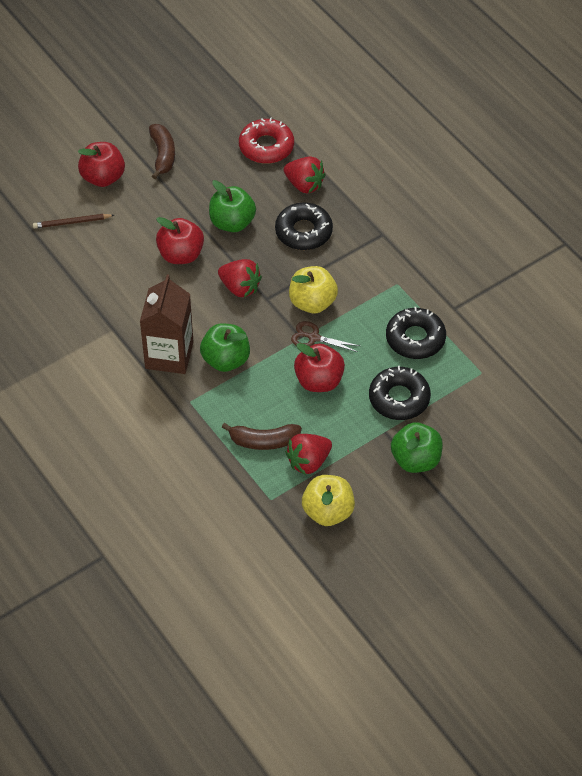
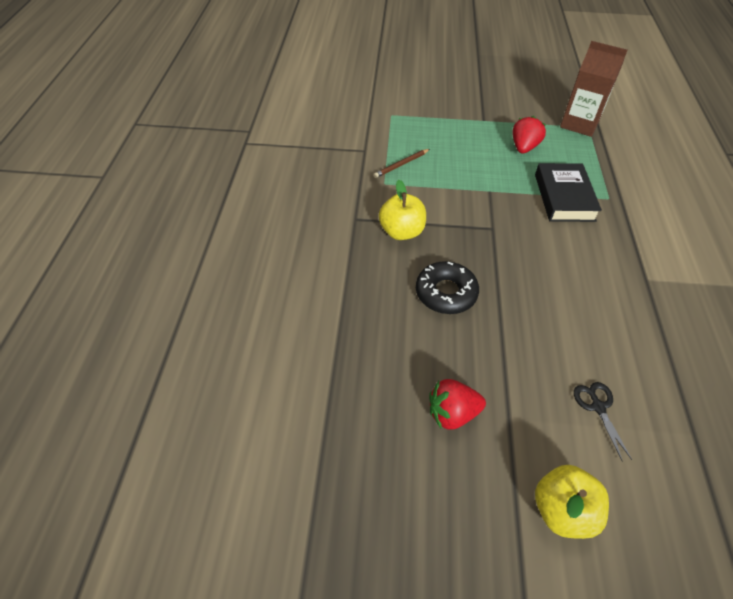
black book: 0 -> 1
black donut: 3 -> 1
black scissors: 0 -> 1
brown banana: 2 -> 0
brown scissors: 1 -> 0
green apple: 3 -> 0
red apple: 3 -> 0
red donut: 1 -> 0
red strawberry: 3 -> 2

